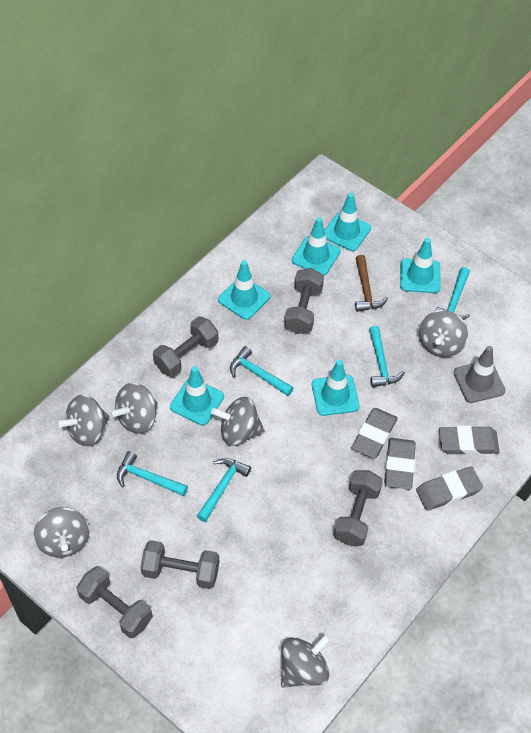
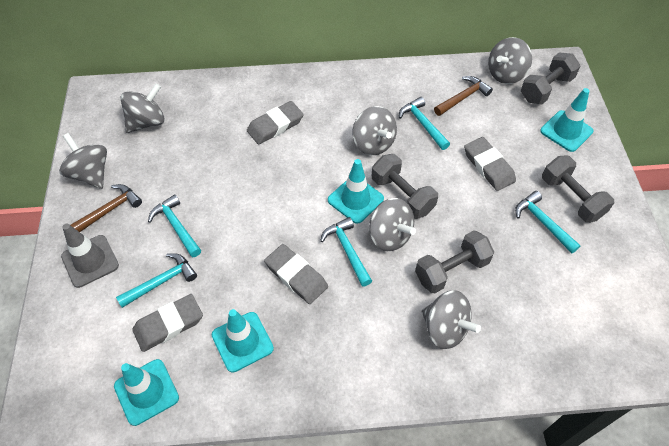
brown hammer: 1 -> 2
grey dumbbell: 5 -> 4
turquoise traffic cone: 6 -> 4

